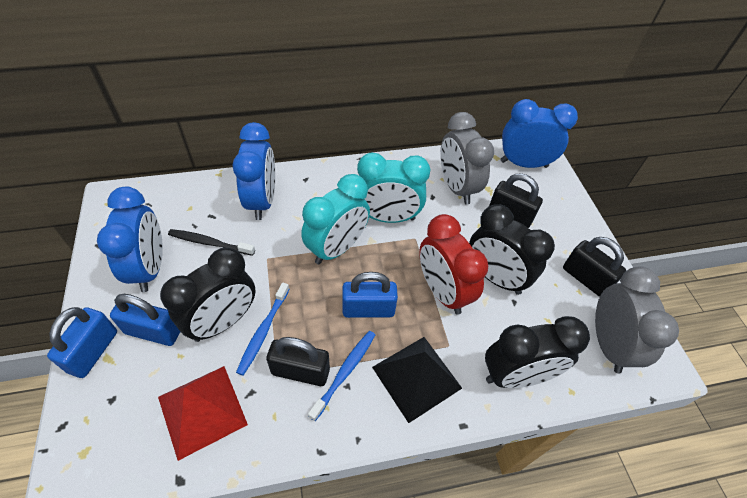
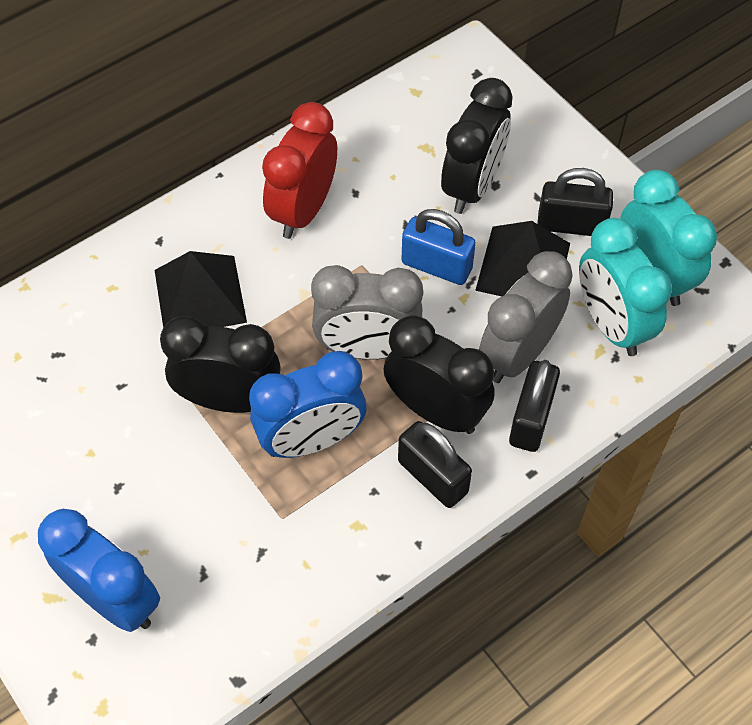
black pyramid: 1 -> 2
black toothbrush: 1 -> 0
blue clock: 3 -> 2
blue padlock: 3 -> 1
blue toothbrush: 2 -> 0
red pyramid: 1 -> 0

